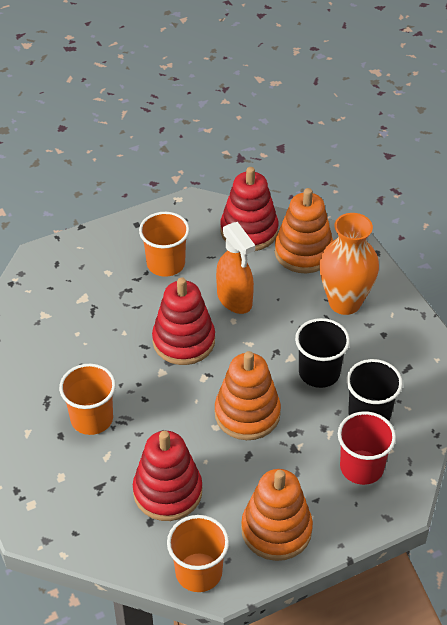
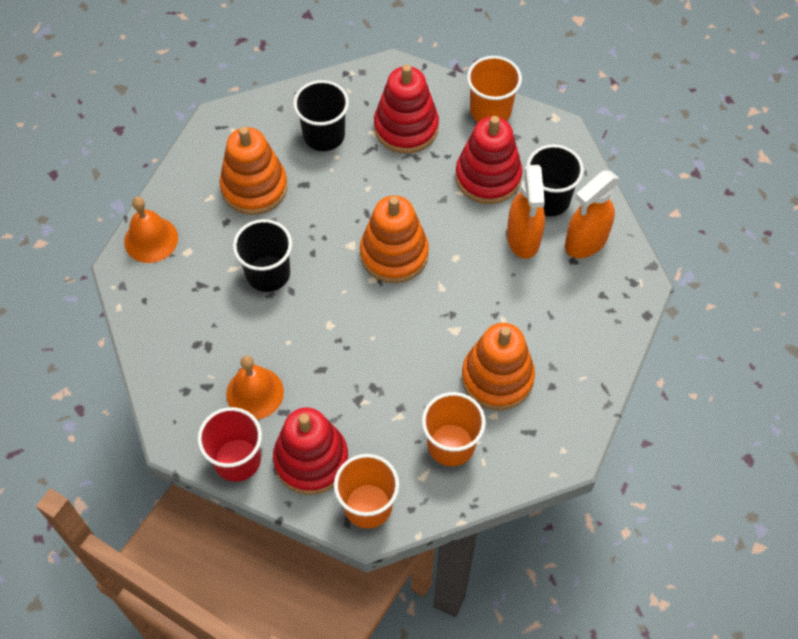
black cup: 2 -> 3
orange bell: 0 -> 2
orange spray bottle: 1 -> 2
orange vase: 1 -> 0

